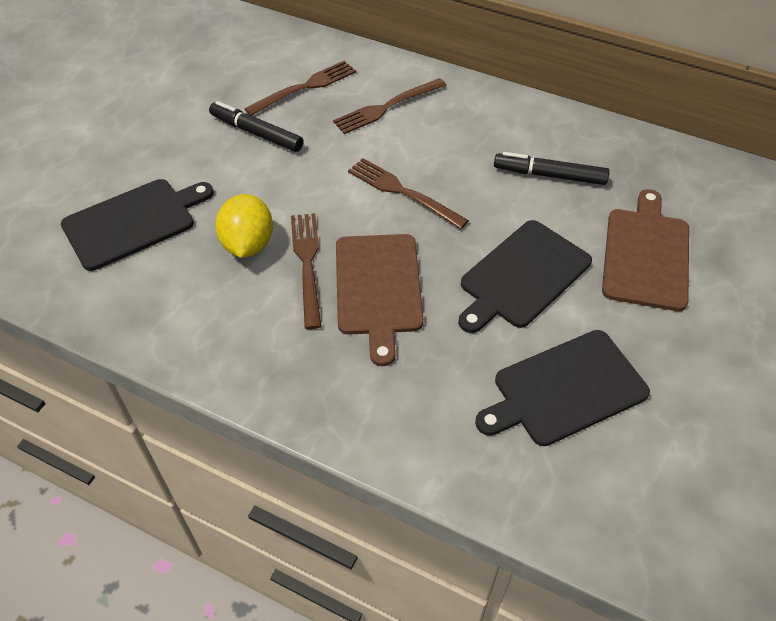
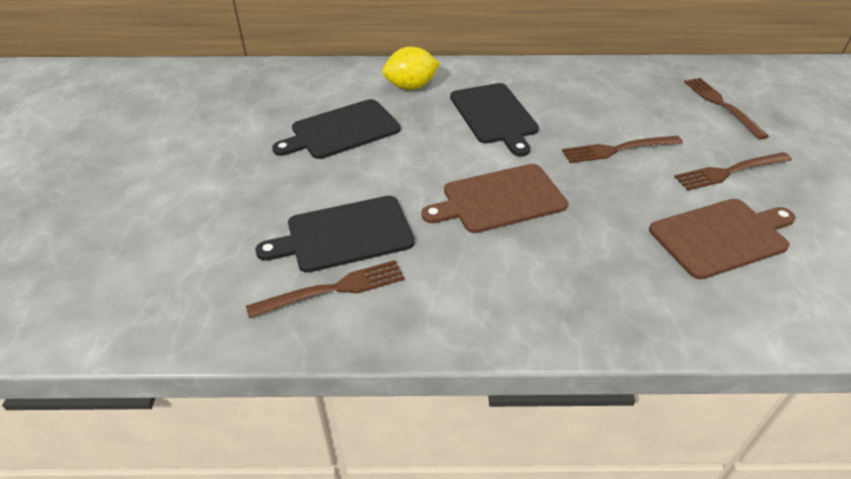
black marker: 2 -> 0

